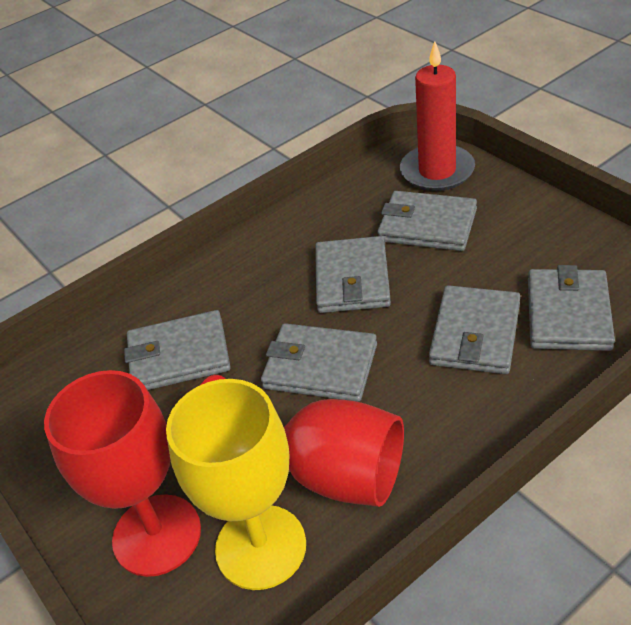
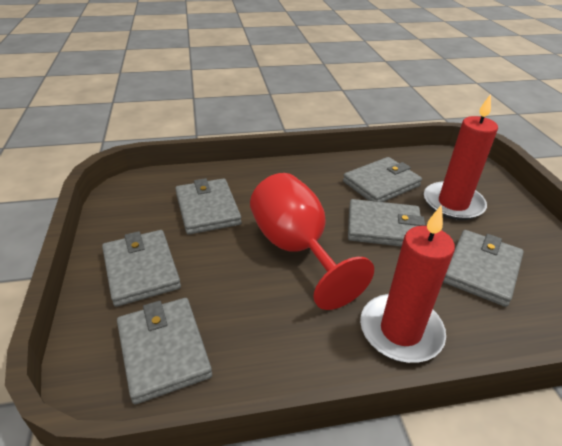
red candle: 1 -> 2
red goblet: 2 -> 1
yellow goblet: 1 -> 0

